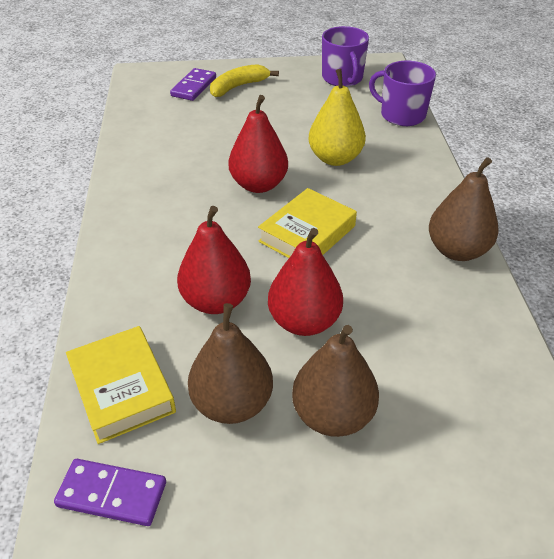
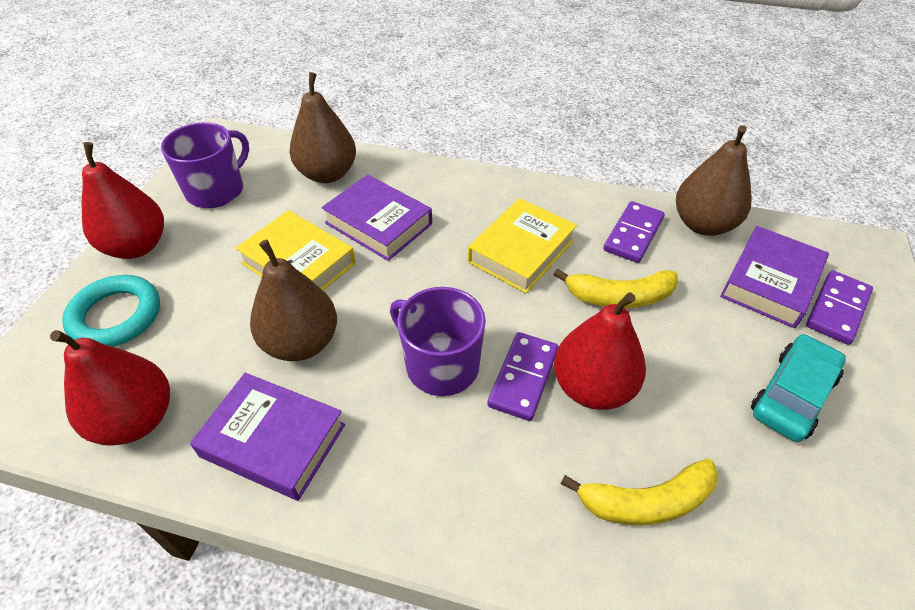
purple book: 0 -> 3
purple domino: 2 -> 3
turquoise car: 0 -> 1
turquoise ring: 0 -> 1
yellow banana: 1 -> 2
yellow pear: 1 -> 0

